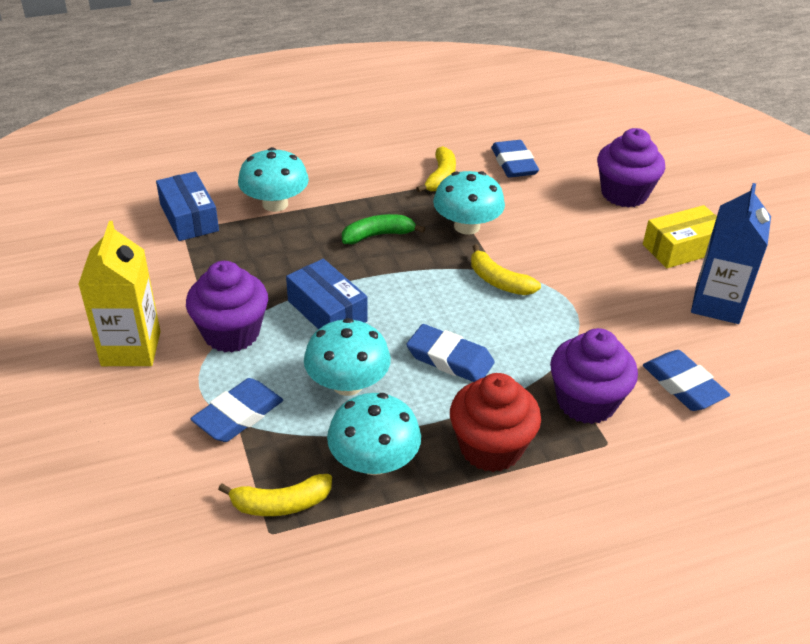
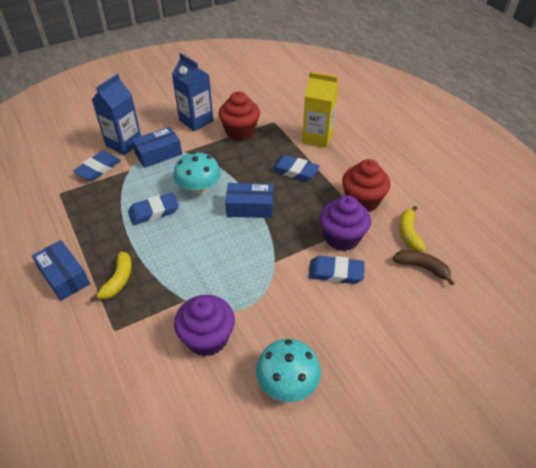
blue box: 2 -> 3
blue carton: 1 -> 2
brown banana: 0 -> 1
green banana: 1 -> 0
purple cupcake: 3 -> 2
red cupcake: 1 -> 2
turquoise mushroom: 4 -> 2
yellow banana: 3 -> 2
yellow box: 1 -> 0

